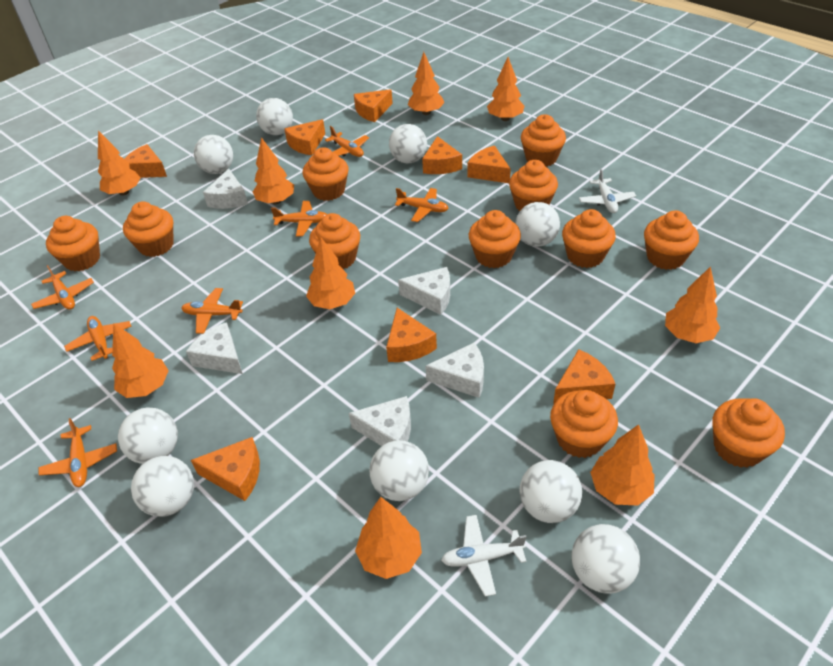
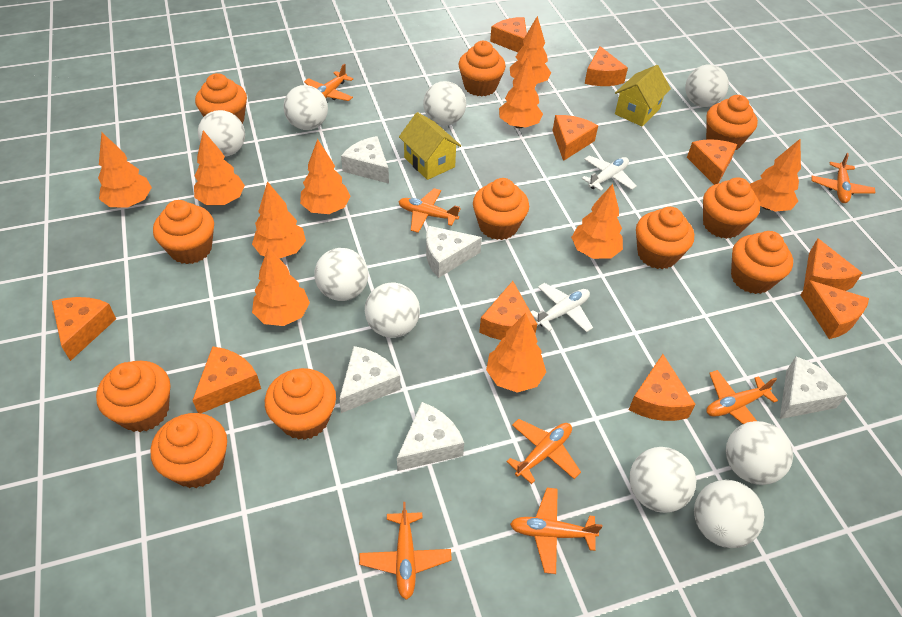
orange cheese: 8 -> 10
orange tree: 9 -> 10
yellow house: 0 -> 2

